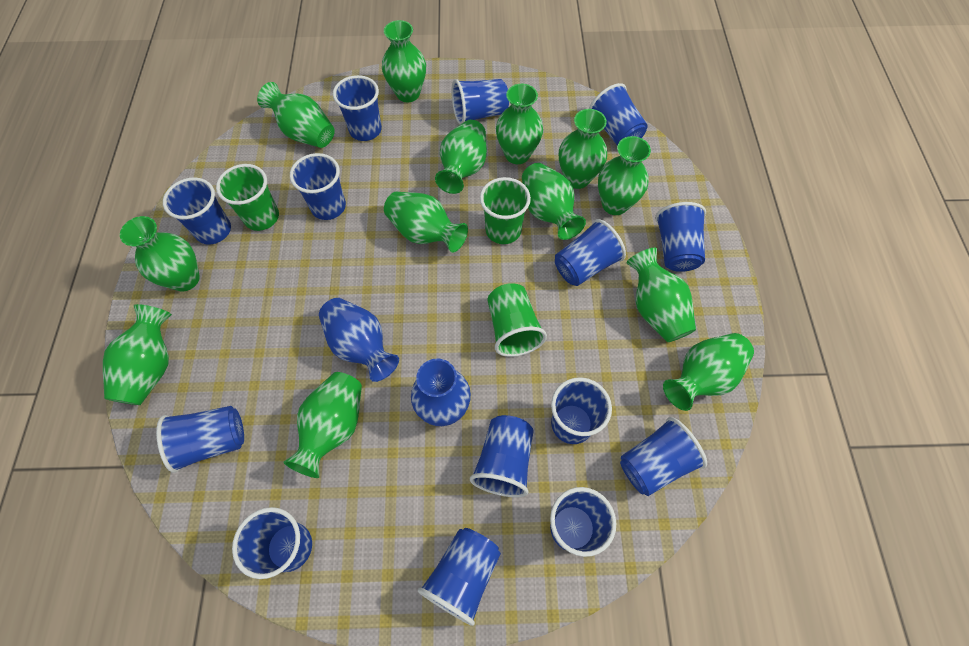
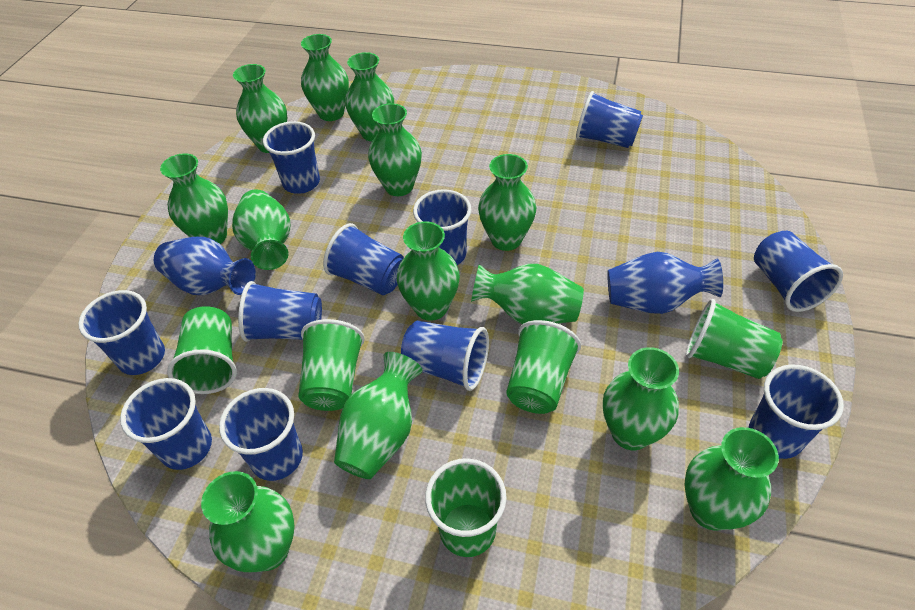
blue cup: 14 -> 11
green cup: 3 -> 5

